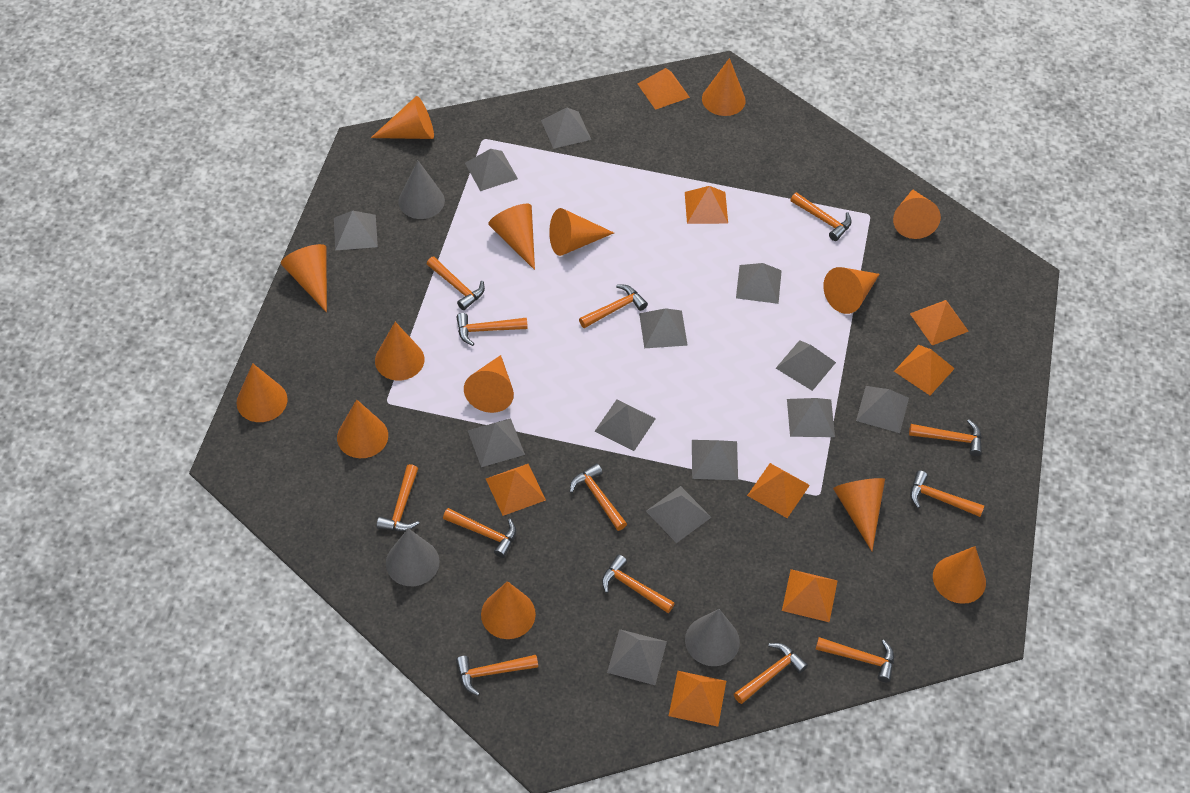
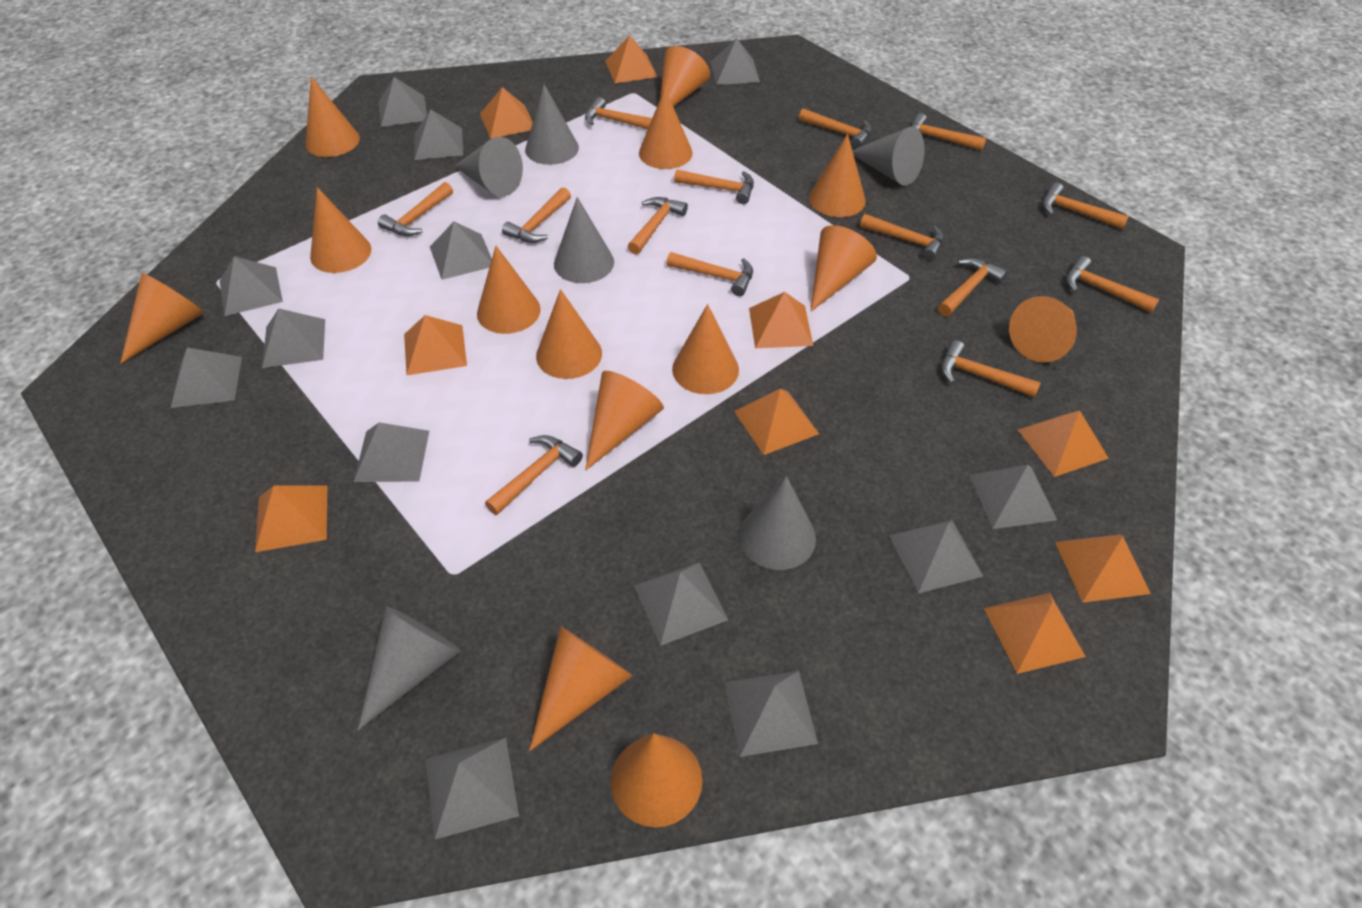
grey cone: 3 -> 6
orange hammer: 13 -> 14
orange pyramid: 8 -> 9

